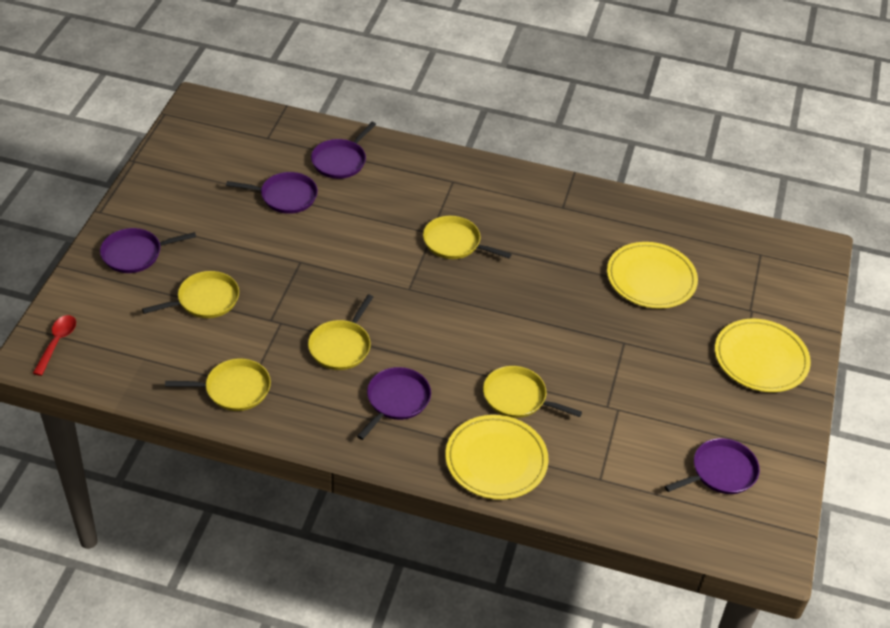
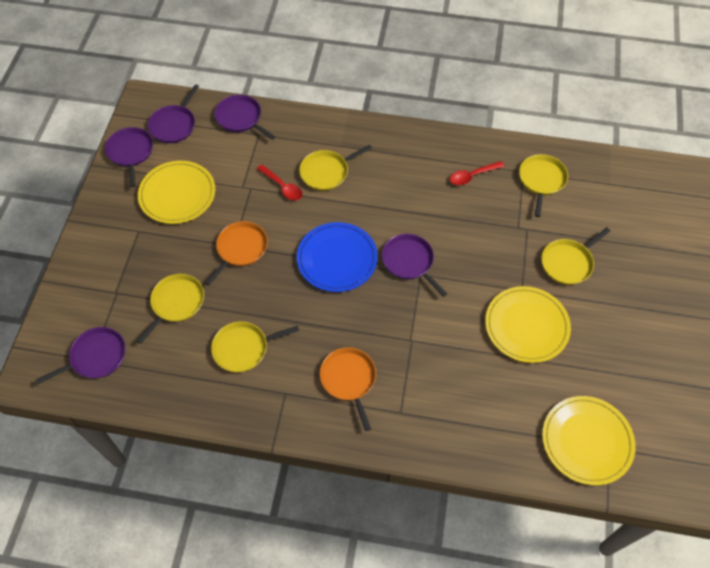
blue plate: 0 -> 1
orange pan: 0 -> 2
red spoon: 1 -> 2

